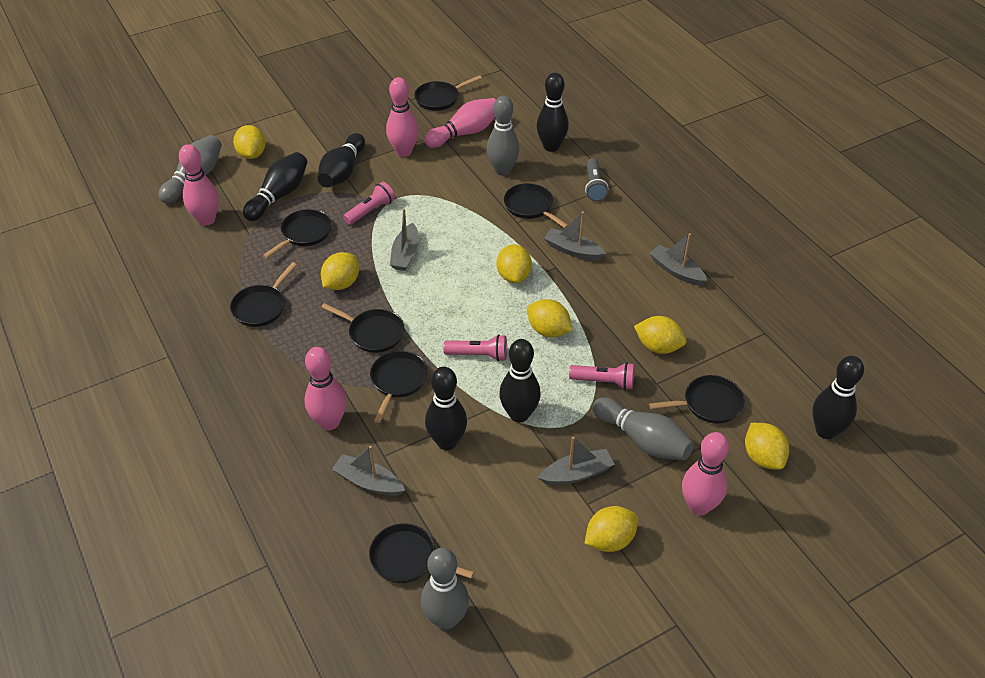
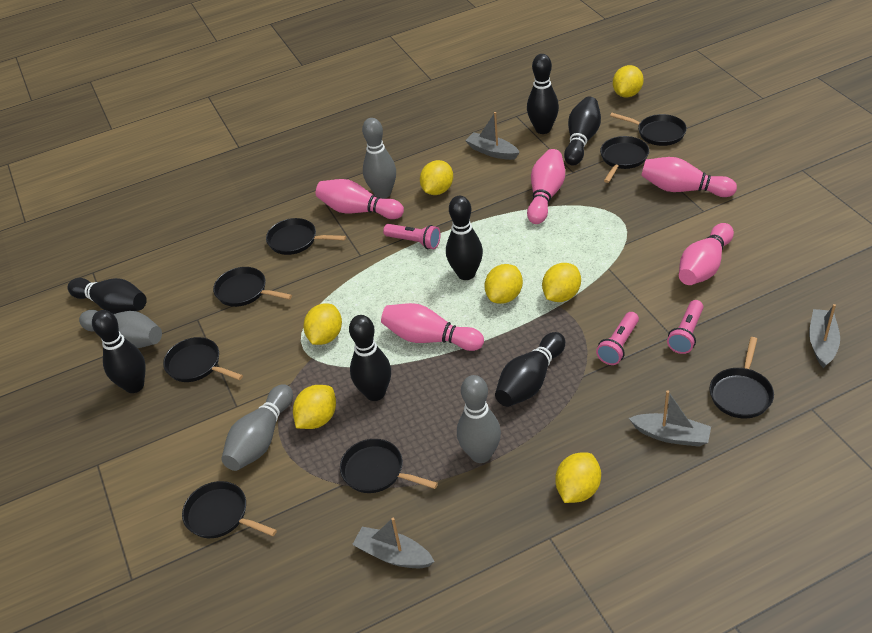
black bowling pin: 6 -> 7
grey boat: 5 -> 4
grey flashlight: 1 -> 0

